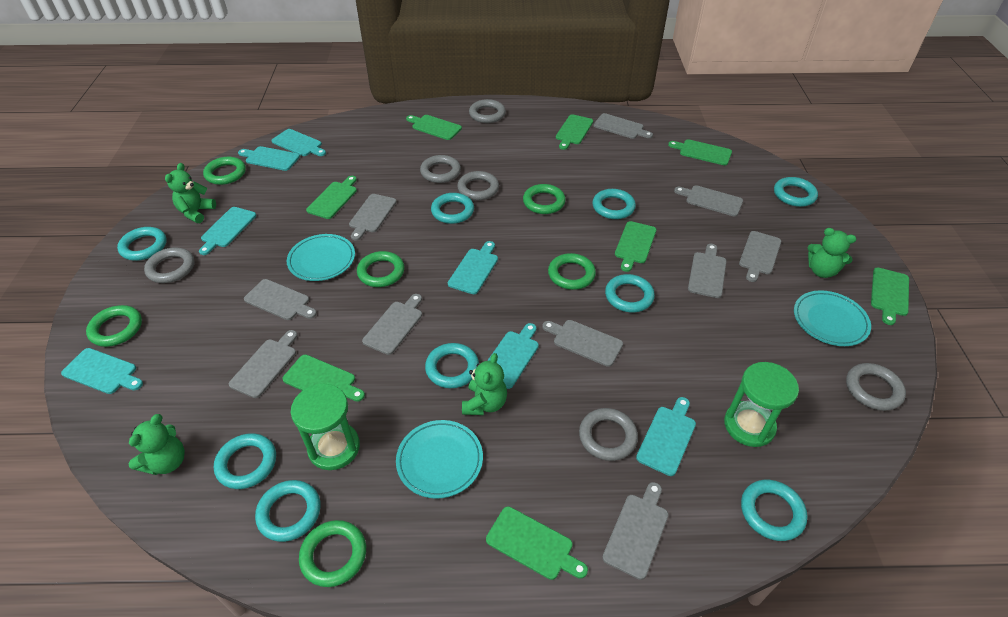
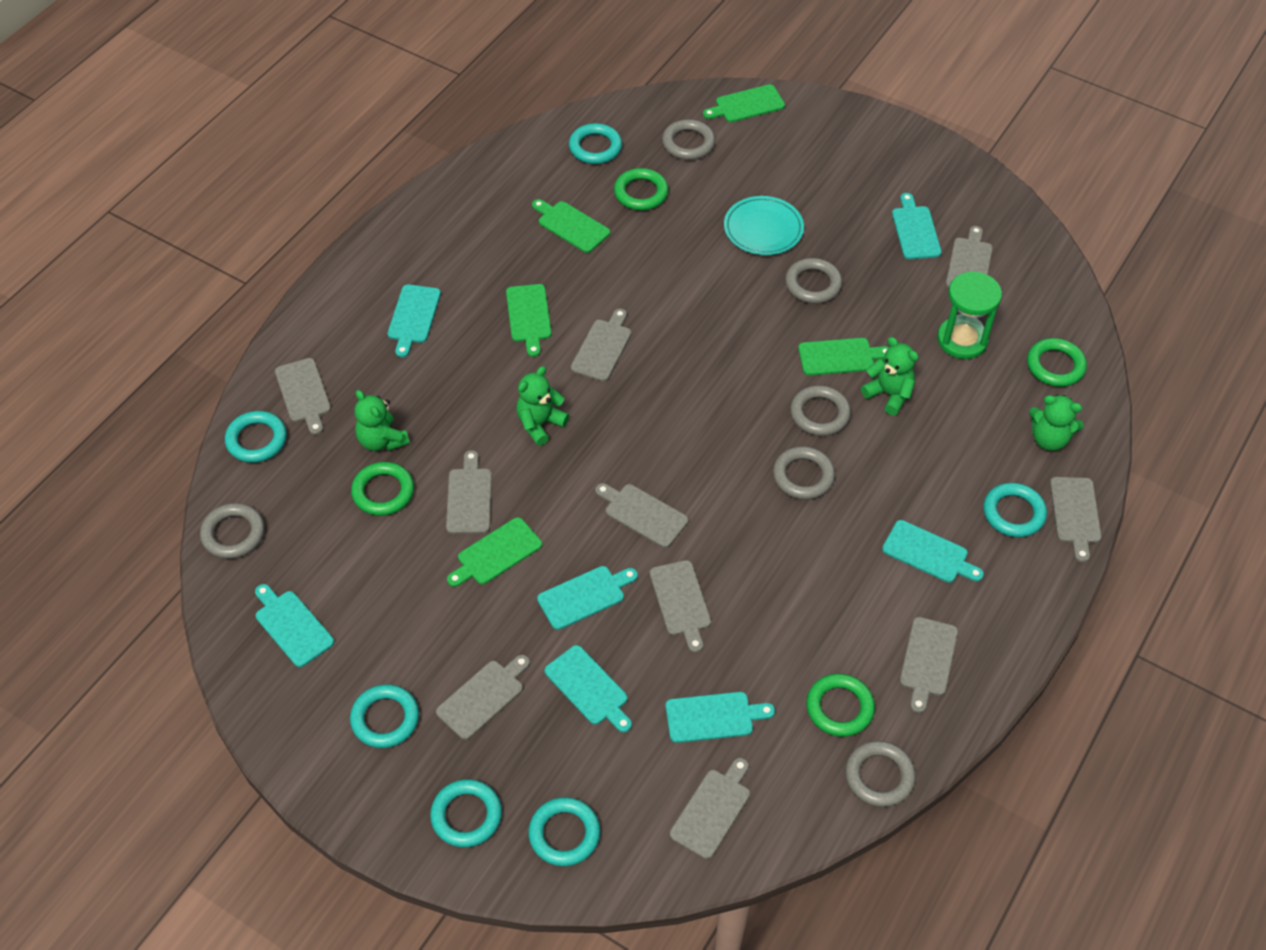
green cutting board: 8 -> 5
green hourglass: 2 -> 1
green ring: 6 -> 4
turquoise plate: 3 -> 1
turquoise ring: 9 -> 6

